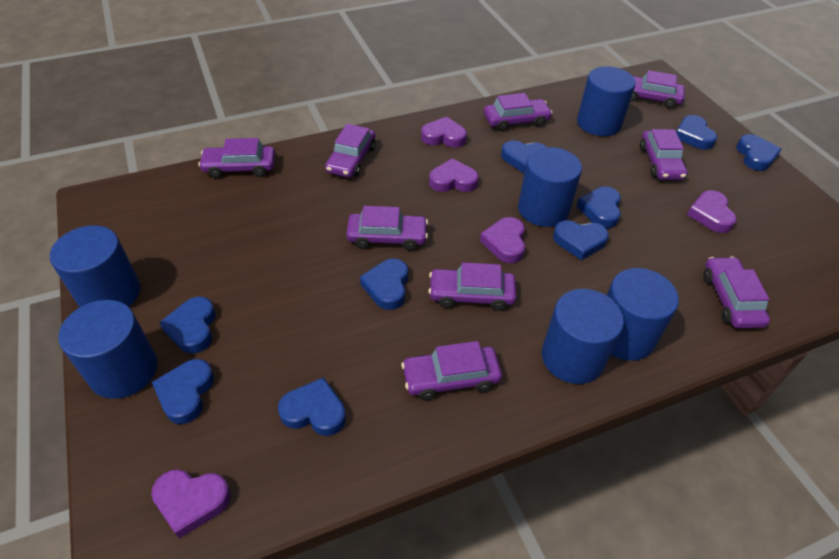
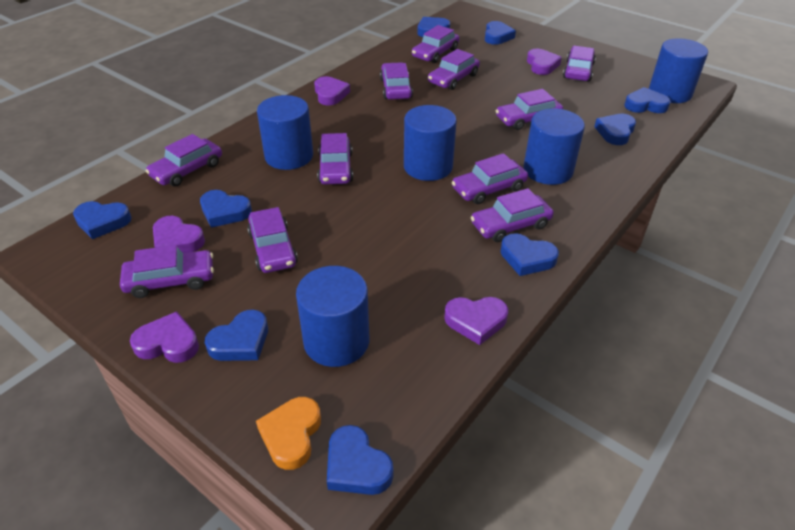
blue cylinder: 6 -> 5
orange heart: 0 -> 1
purple car: 9 -> 11

